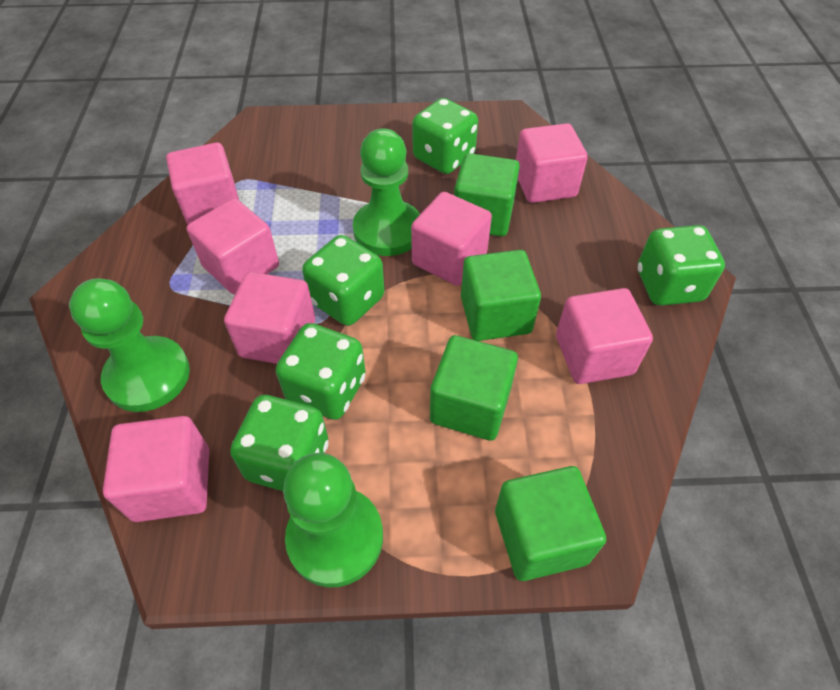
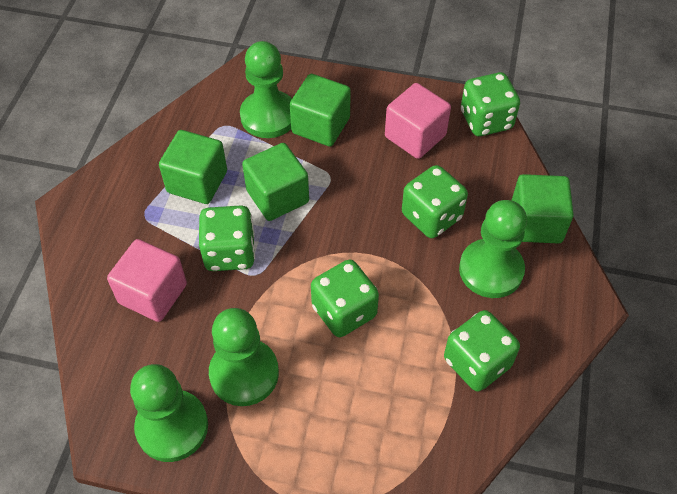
green pawn: 3 -> 4
pink cube: 7 -> 2

